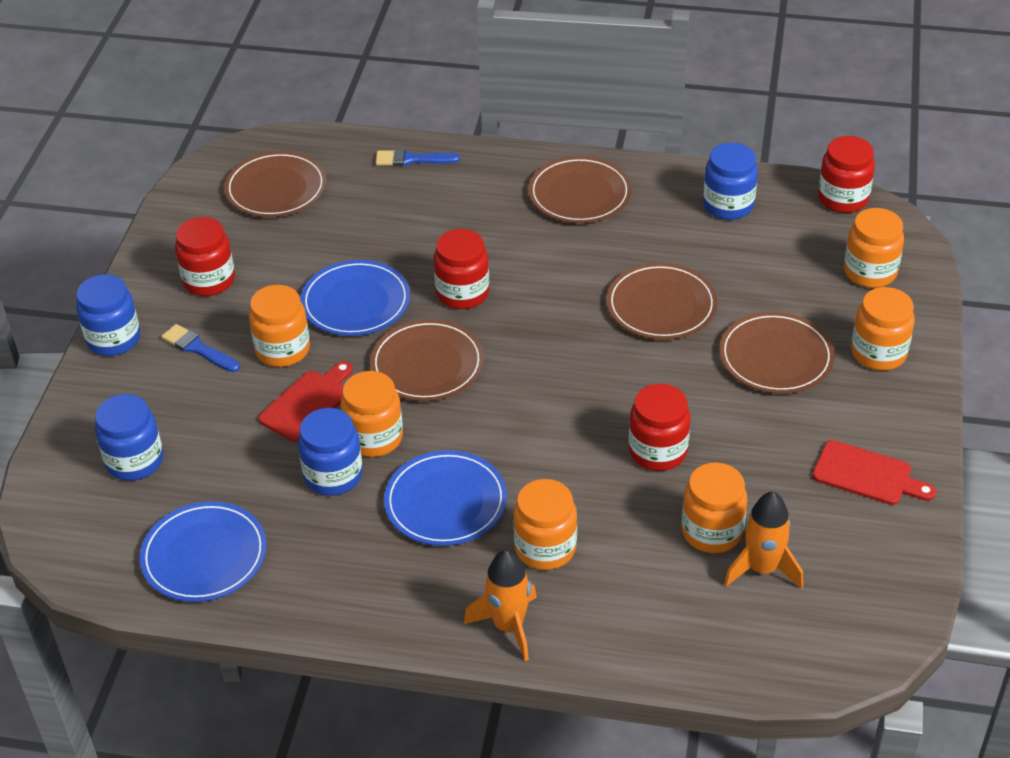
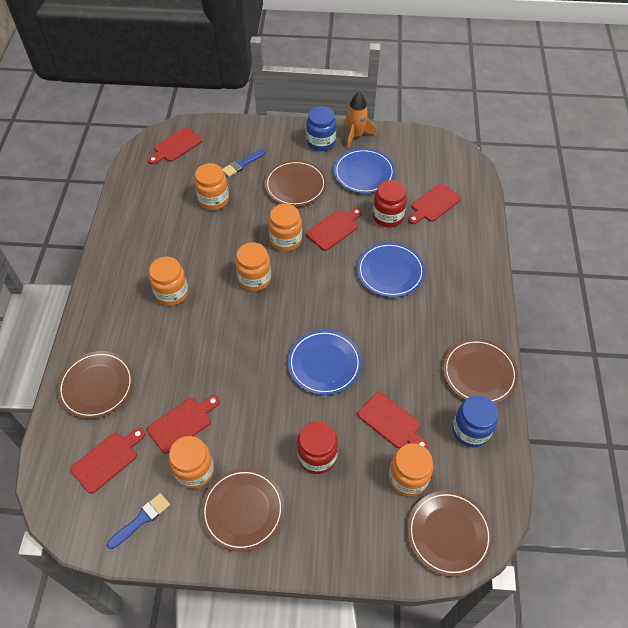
blue jar: 4 -> 2
orange rocket: 2 -> 1
red cutting board: 2 -> 6
red jar: 4 -> 2

